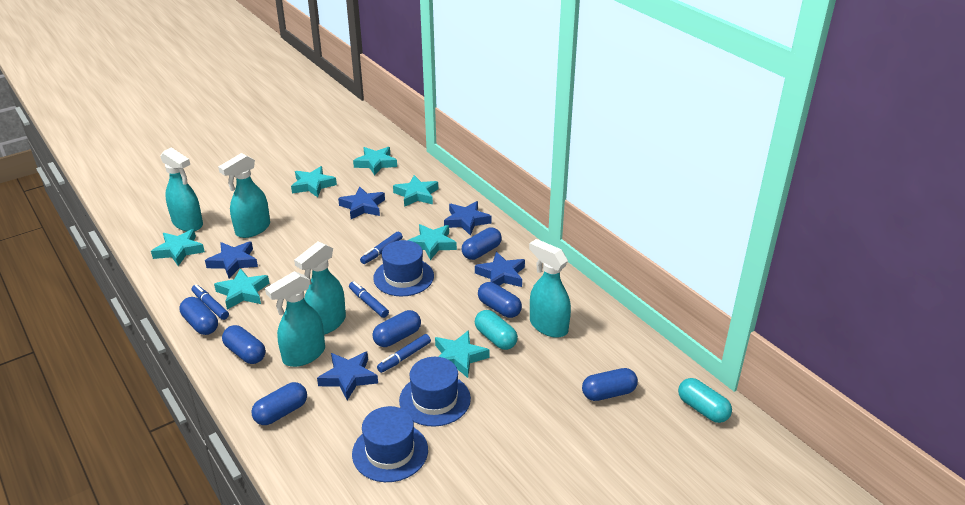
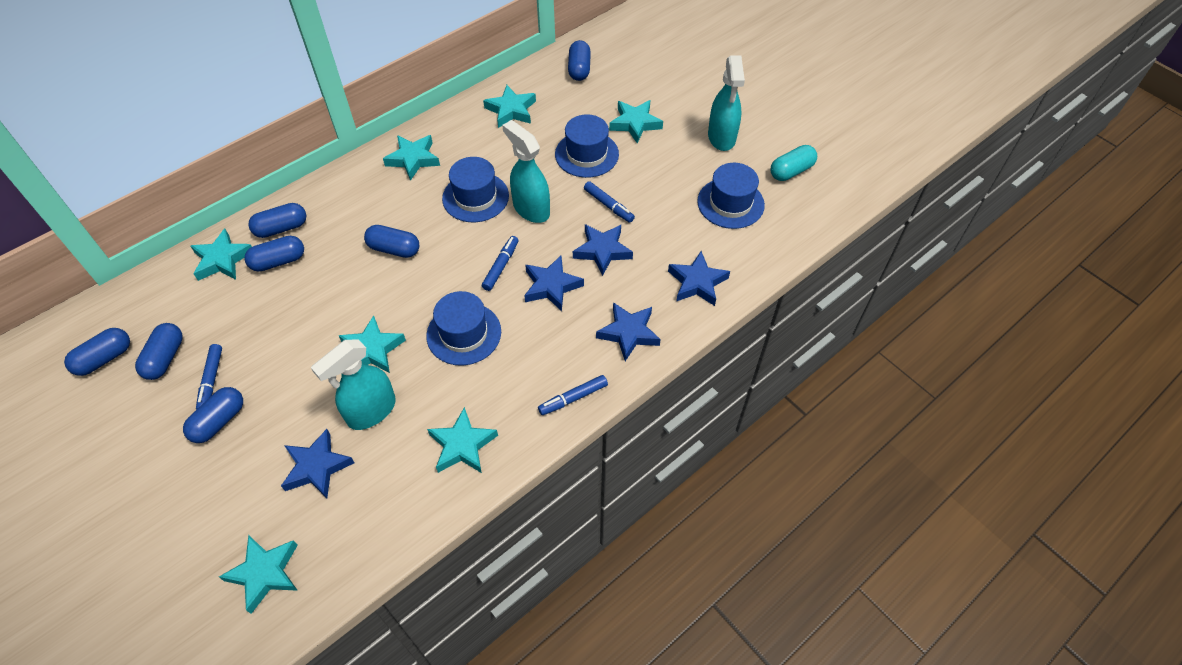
blue hat: 3 -> 4
turquoise capsule: 2 -> 1
turquoise spray bottle: 5 -> 3

